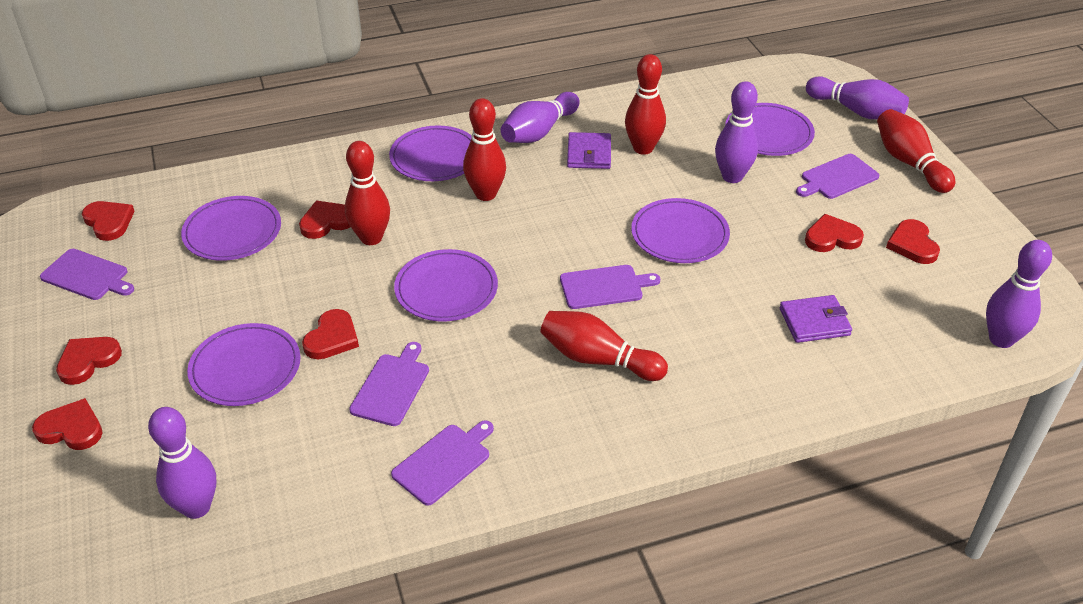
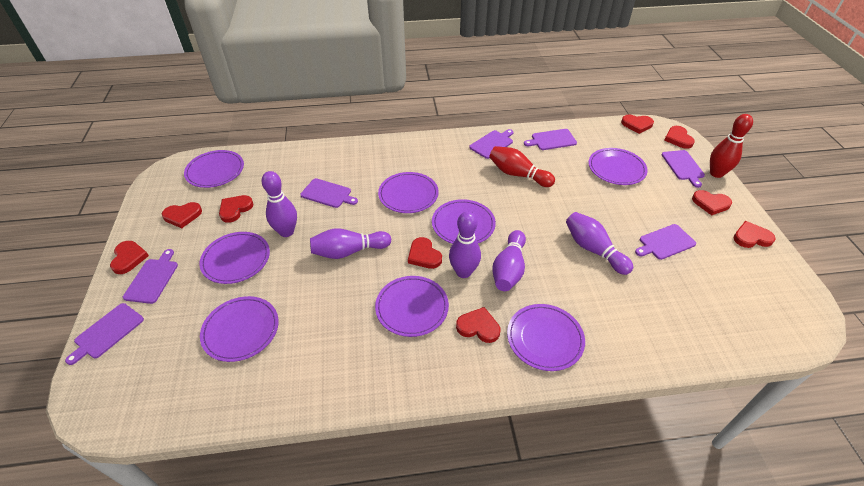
purple cutting board: 5 -> 7
purple plate: 6 -> 8
purple wallet: 2 -> 0
red bowling pin: 5 -> 2
red heart: 7 -> 9

